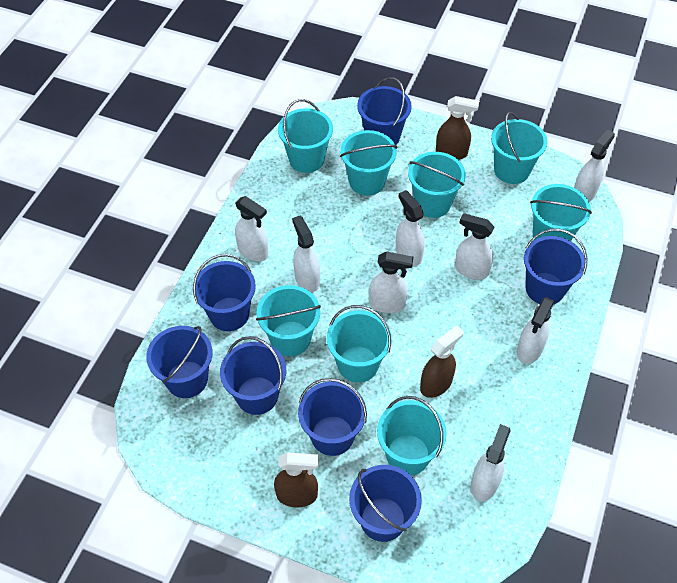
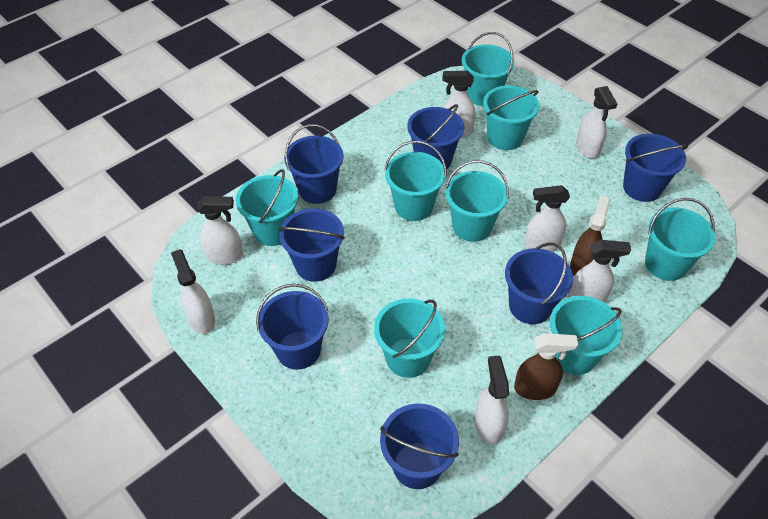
brown spray bottle: 3 -> 2
white spray bottle: 8 -> 7

